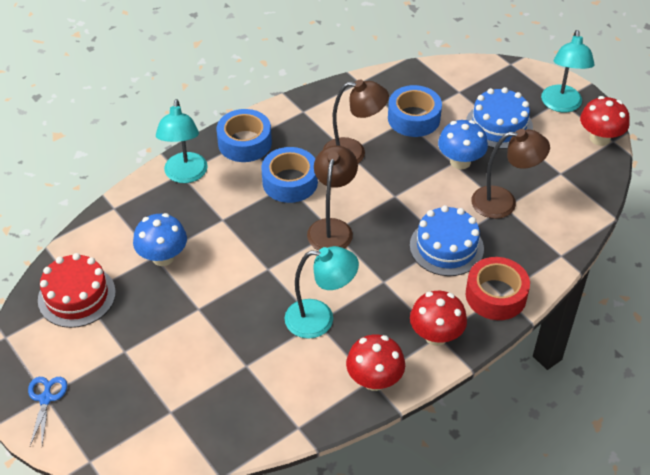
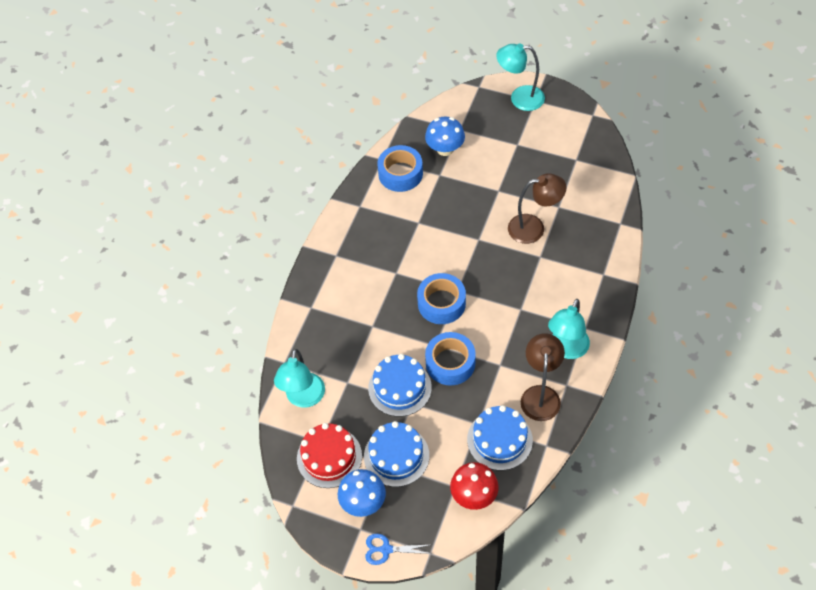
blue cake: 2 -> 3
brown lamp: 3 -> 2
red mushroom: 3 -> 1
red tape: 1 -> 0

